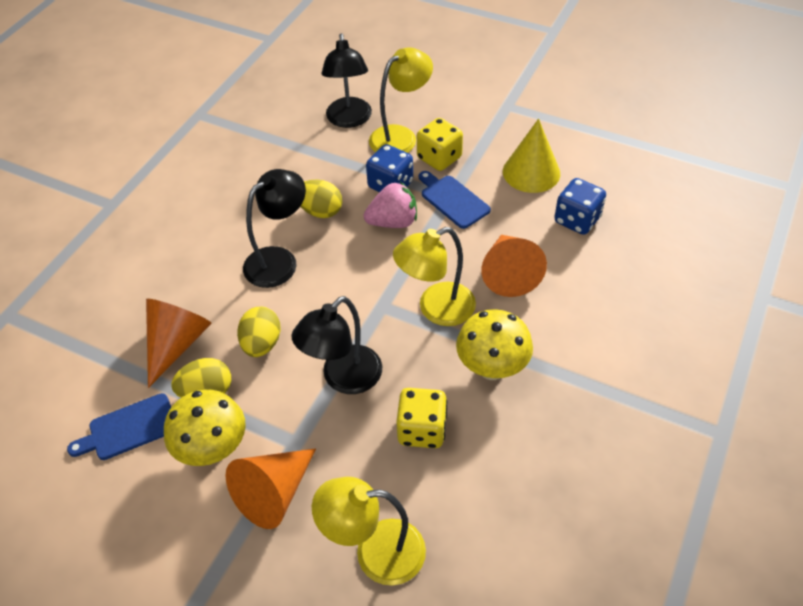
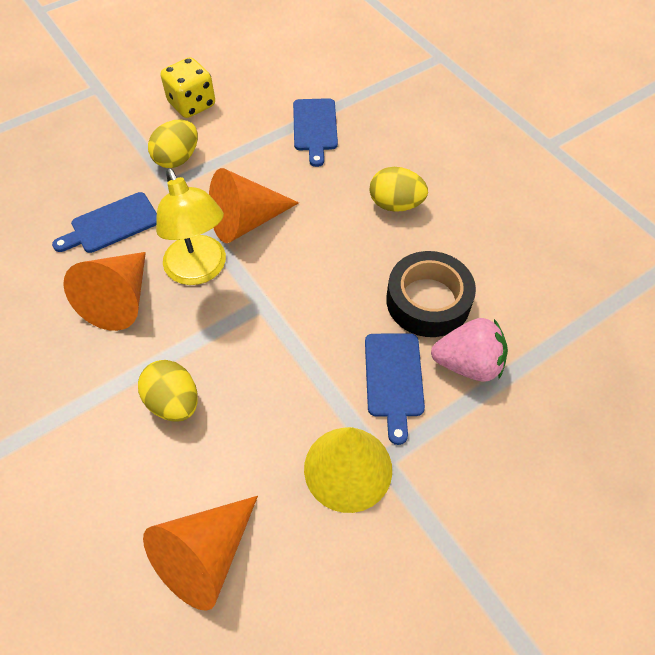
black lamp: 3 -> 0
black tape: 0 -> 1
blue cutting board: 2 -> 3
blue dice: 2 -> 0
yellow dice: 2 -> 1
yellow lamp: 3 -> 1
yellow mushroom: 2 -> 0

